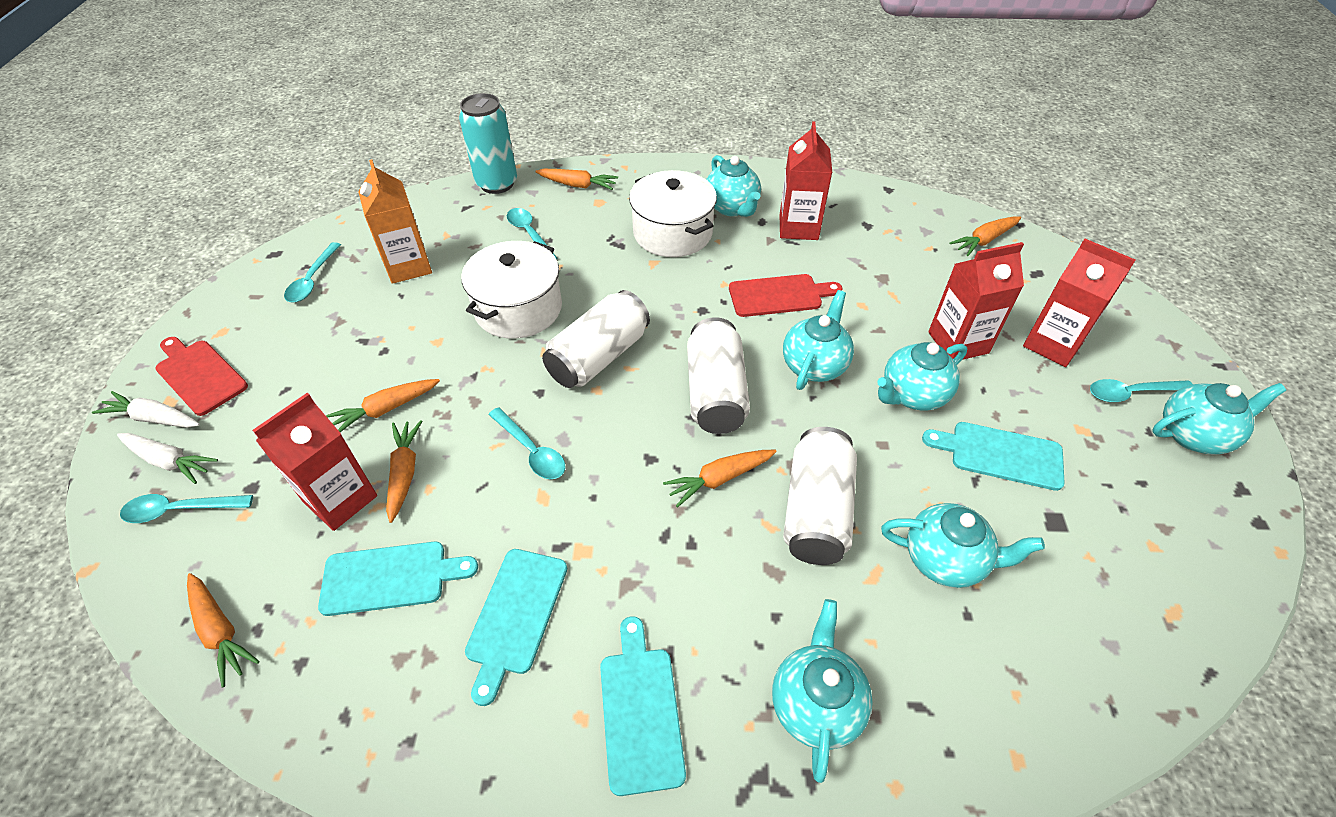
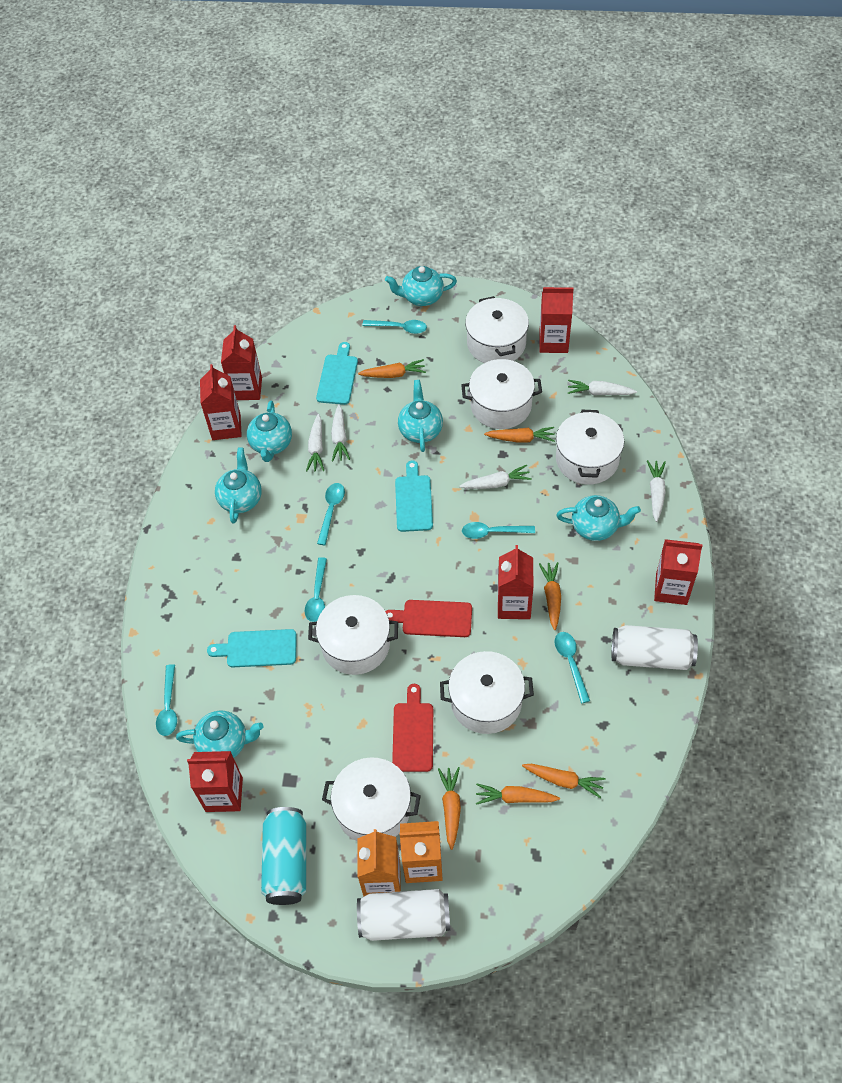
orange carton: 1 -> 2
red carton: 4 -> 6
turquoise cutting board: 4 -> 3
turquoise spoon: 5 -> 6
white can: 3 -> 2
white carrot: 2 -> 5
white pot: 2 -> 6

